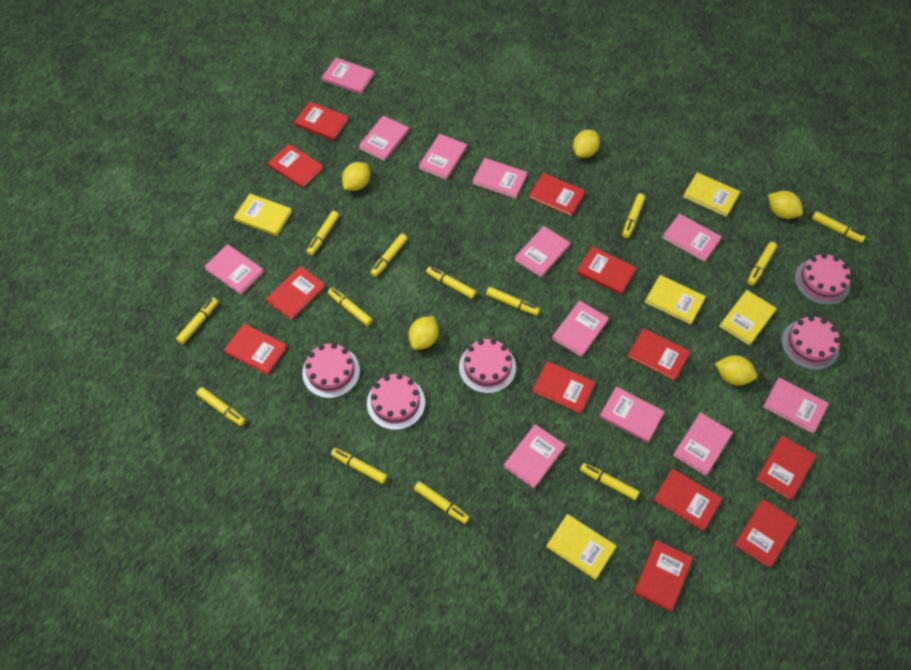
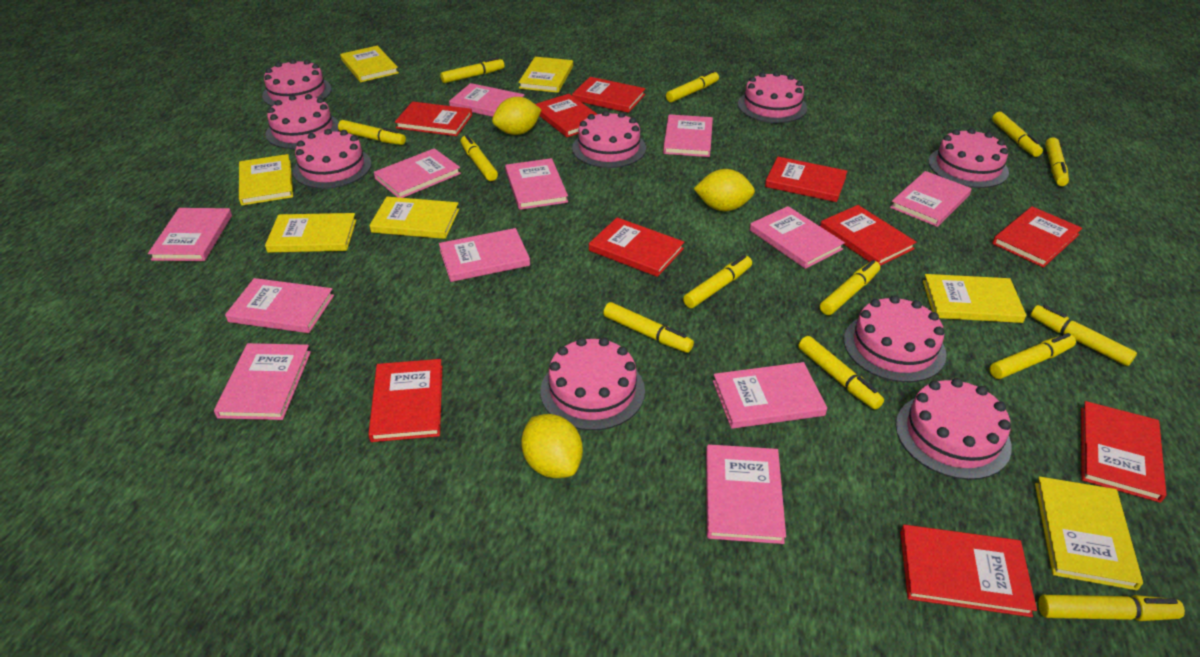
pink cake: 5 -> 9
red book: 12 -> 10
yellow book: 5 -> 7
yellow lemon: 5 -> 3

